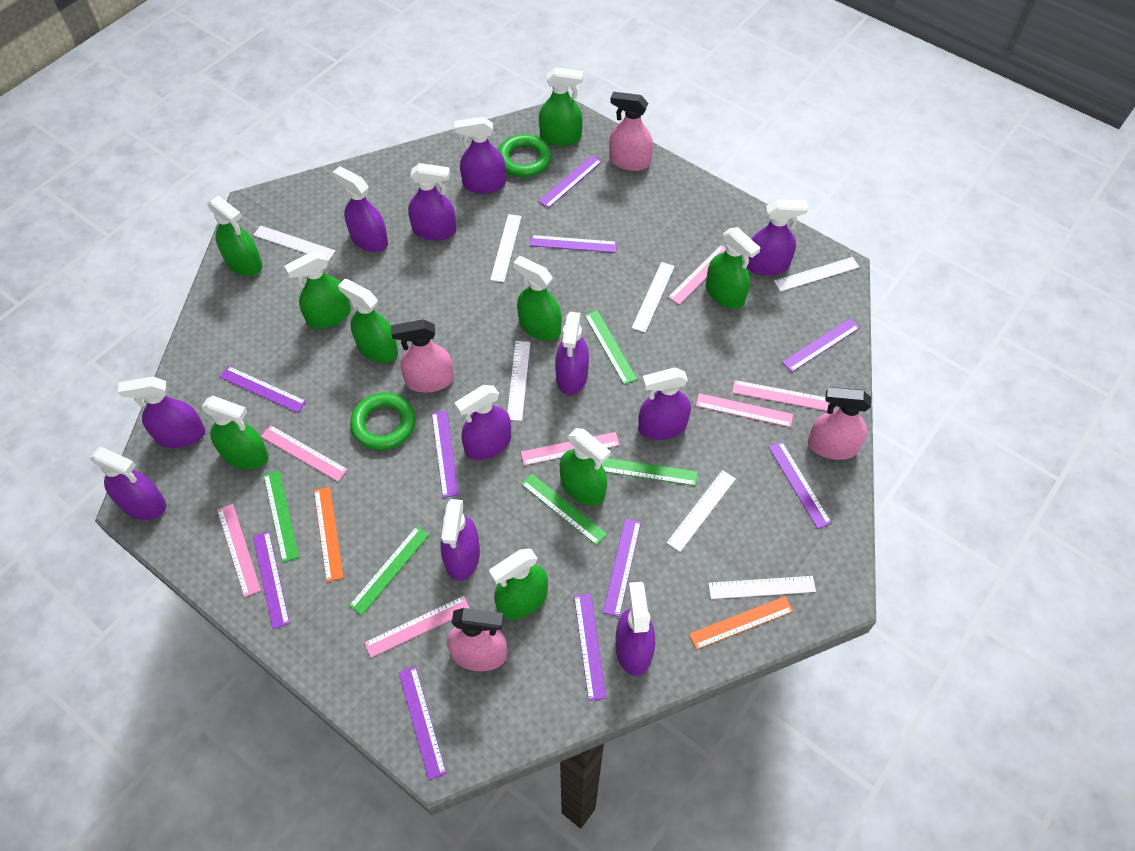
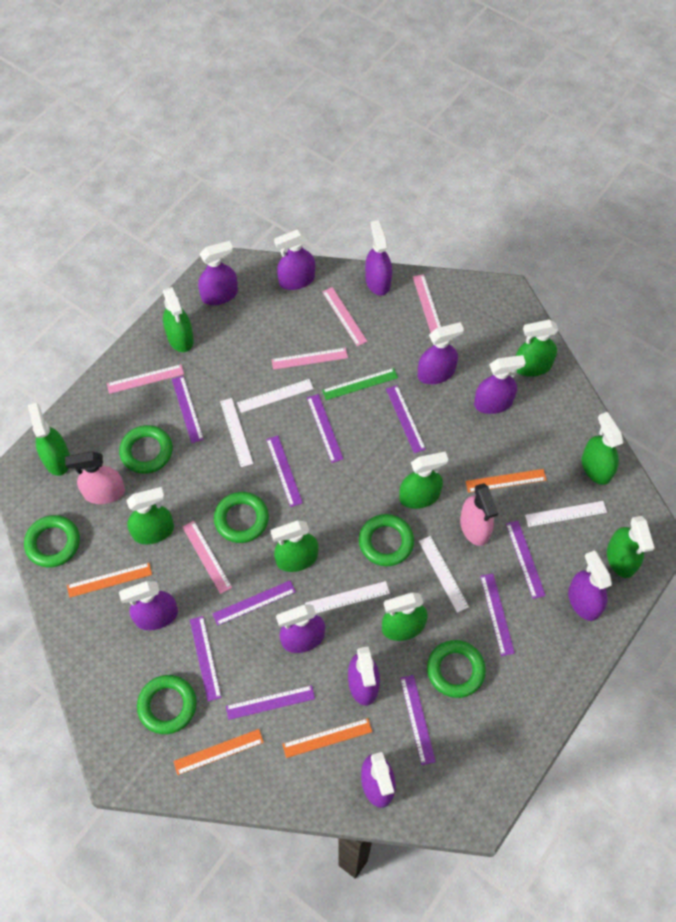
green ring: 2 -> 6
green ruler: 5 -> 1
orange ruler: 2 -> 4
pink ruler: 7 -> 5
pink spray bottle: 4 -> 2
purple spray bottle: 11 -> 10
white ruler: 7 -> 5

